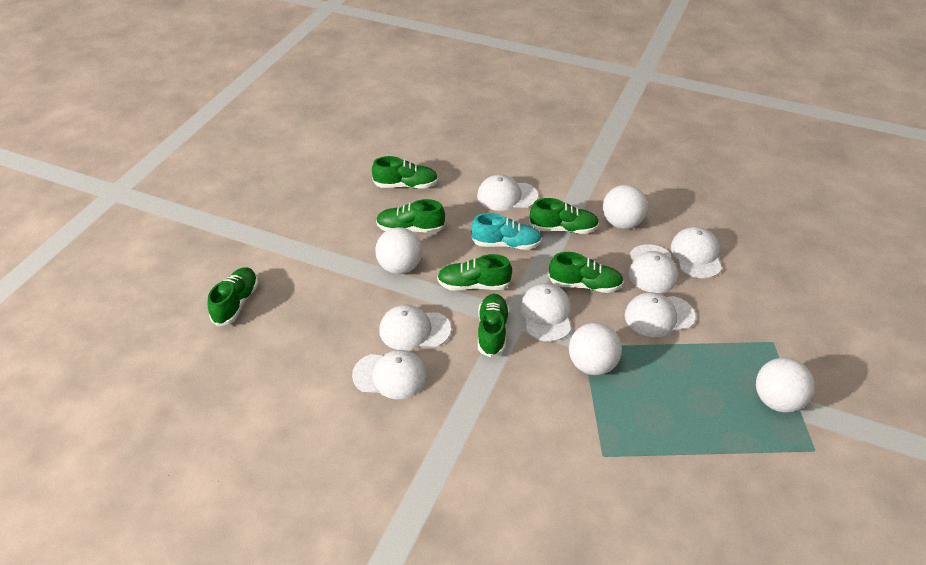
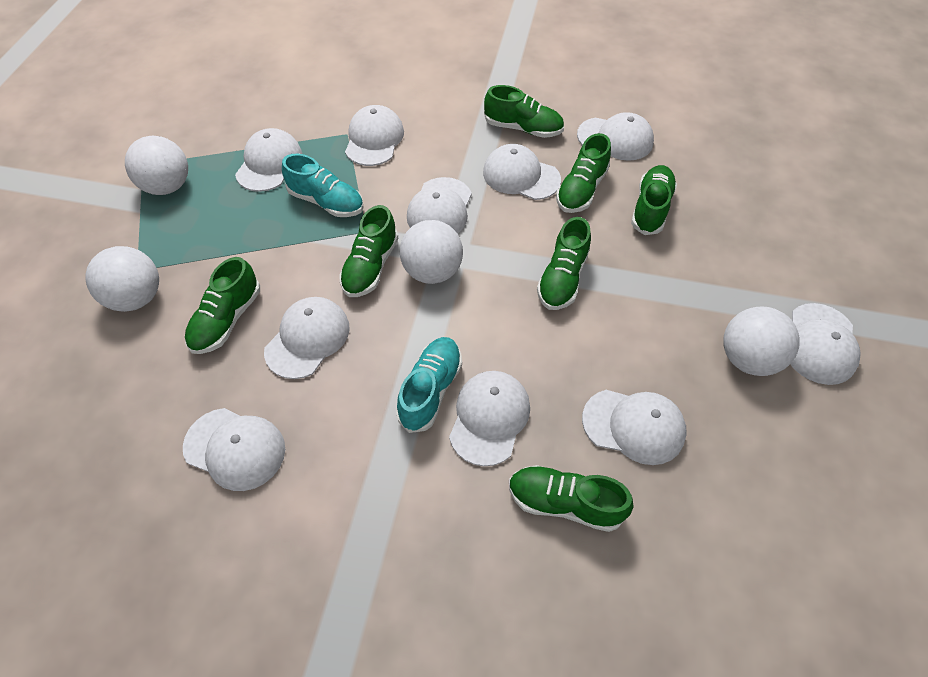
turquoise shoe: 1 -> 2
white cap: 7 -> 10

